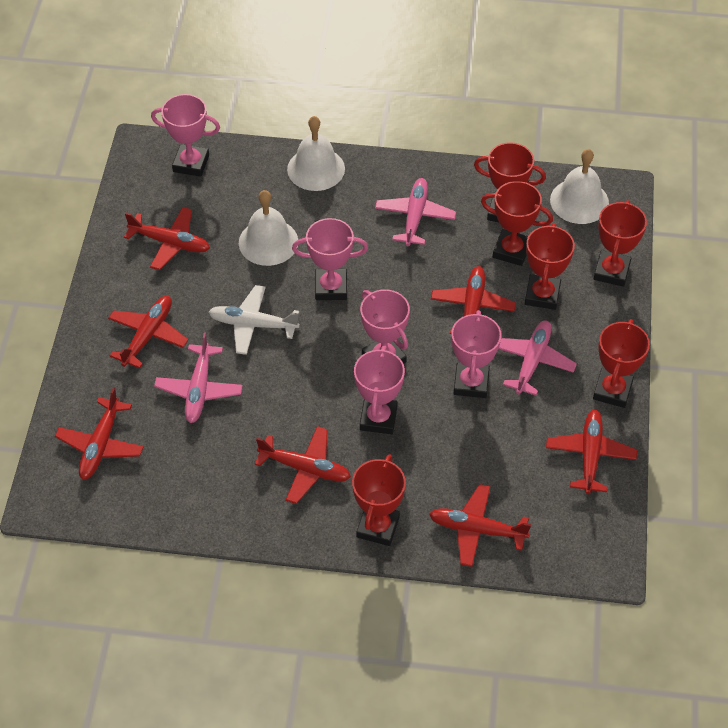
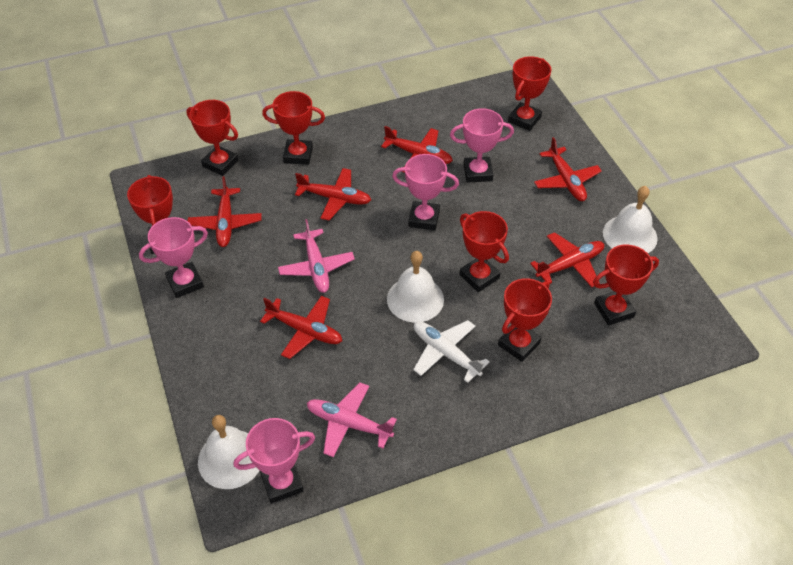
pink plane: 3 -> 2
pink trophy: 5 -> 4
red plane: 7 -> 6
red trophy: 6 -> 7

